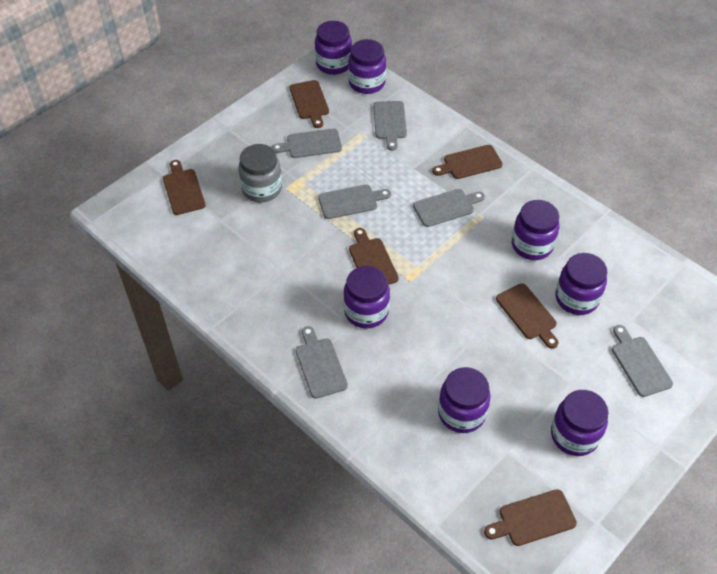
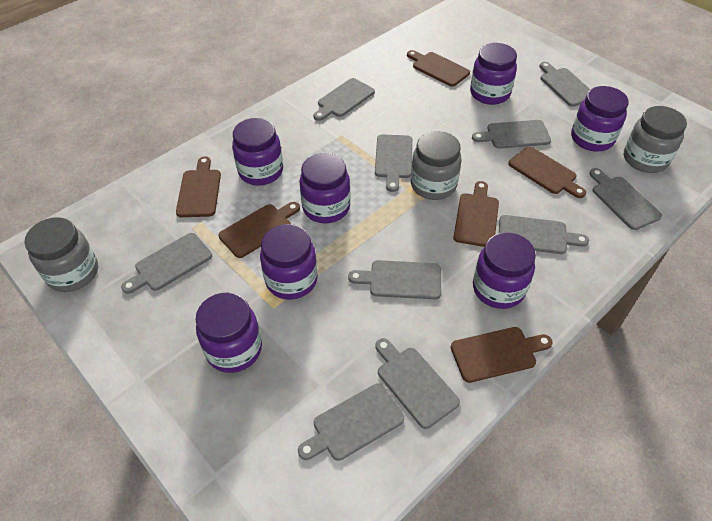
grey cutting board: 6 -> 10
grey jar: 1 -> 3

